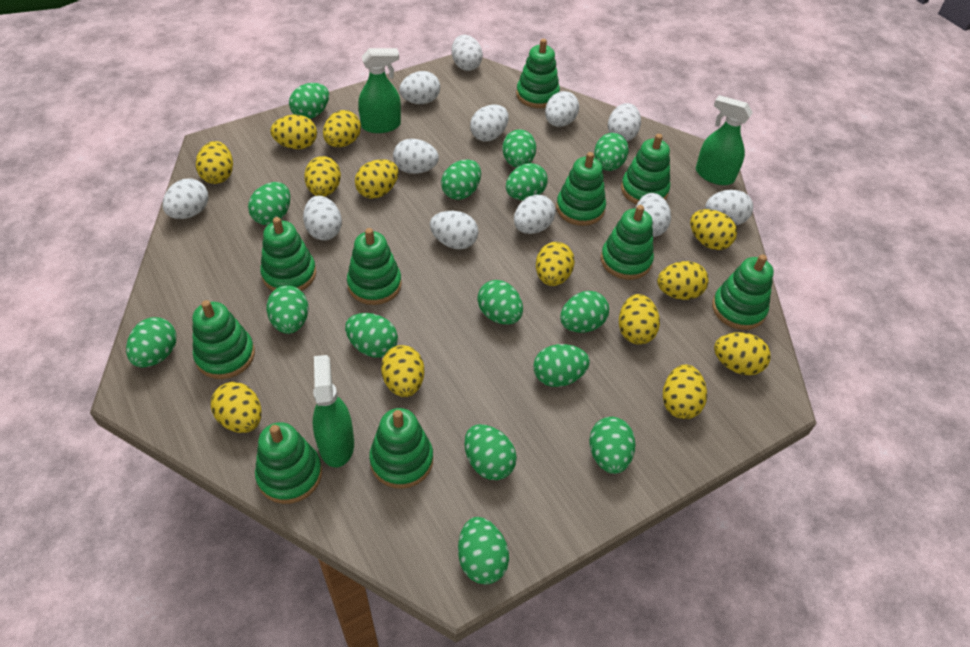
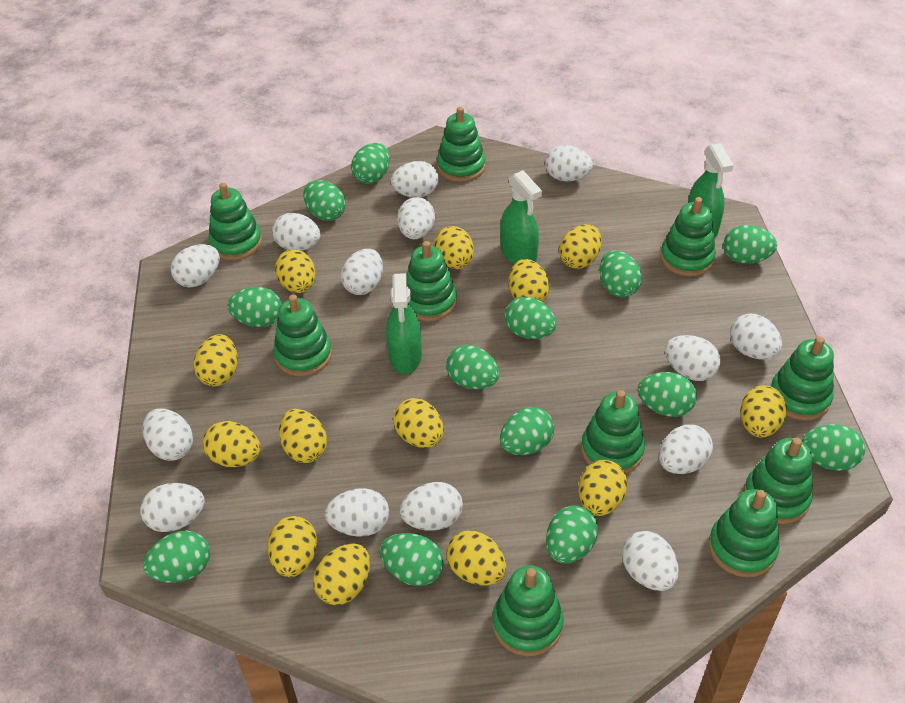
green egg: 15 -> 13
white egg: 12 -> 14

